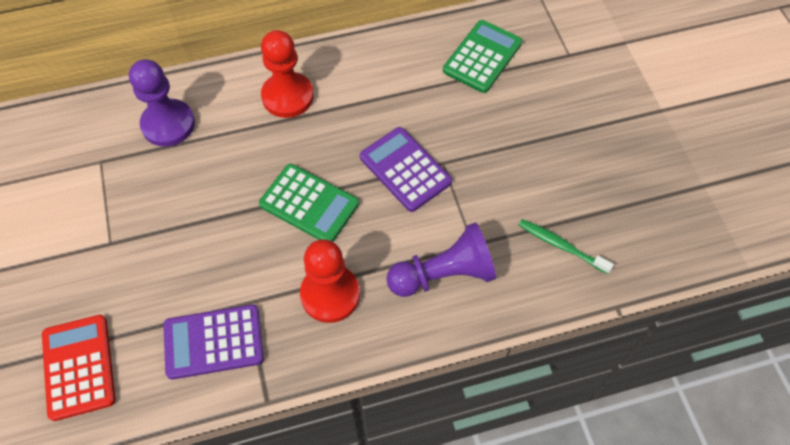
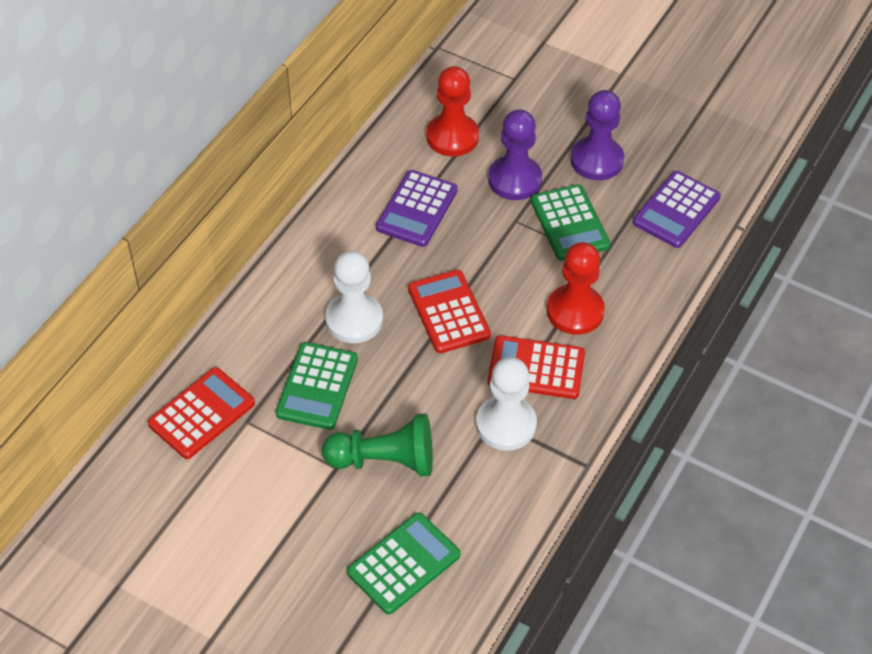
green calculator: 2 -> 3
green pawn: 0 -> 1
green toothbrush: 1 -> 0
red calculator: 1 -> 3
white pawn: 0 -> 2

